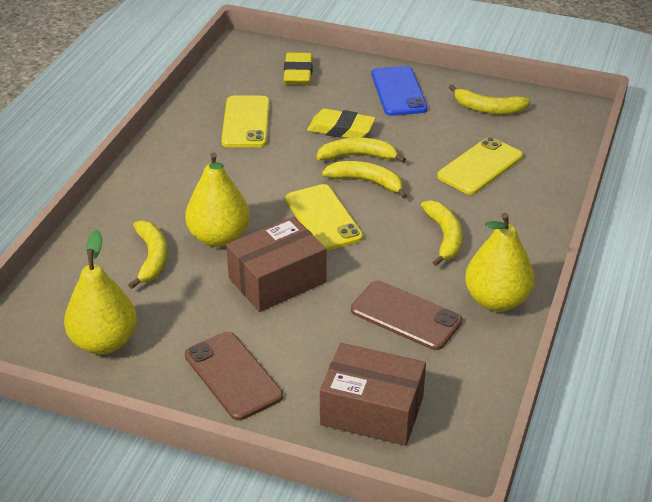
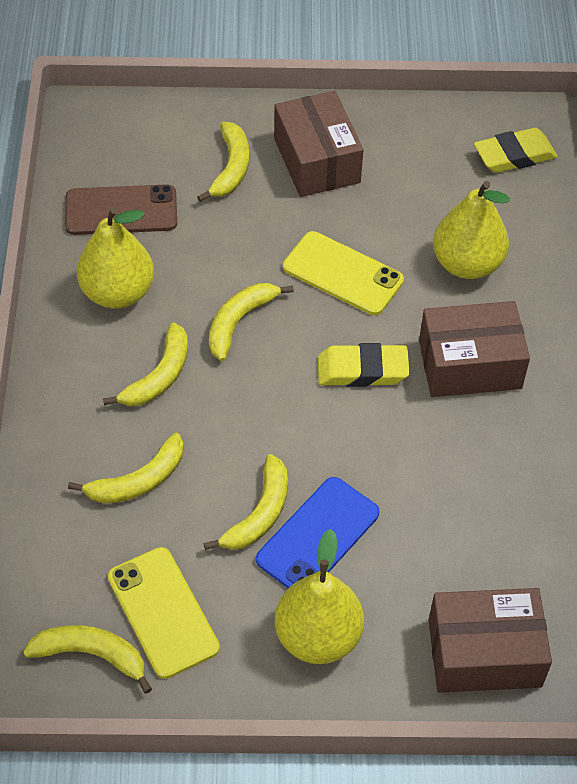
brown box: 2 -> 3
brown phone: 2 -> 1
yellow banana: 5 -> 6
yellow phone: 3 -> 2

